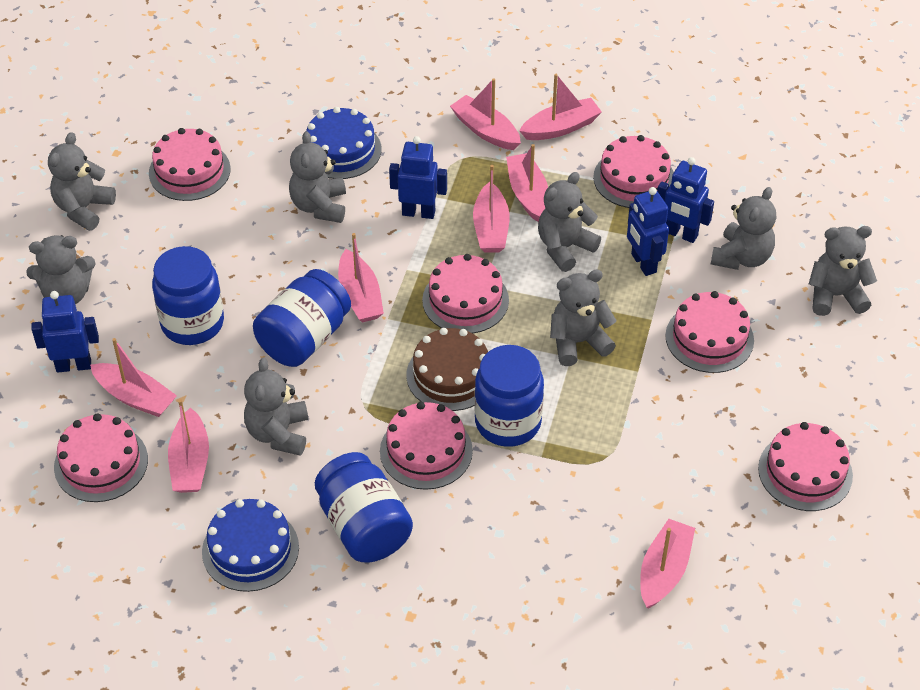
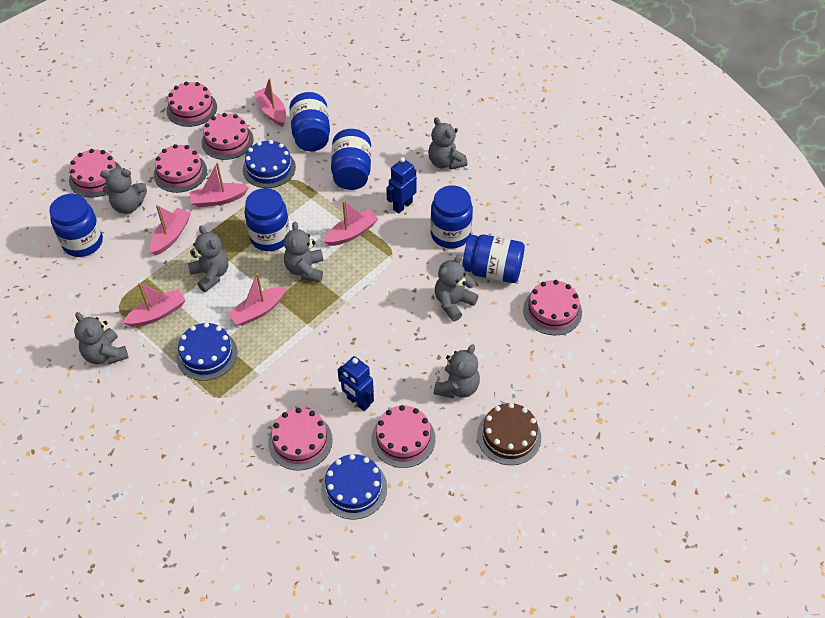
blue cake: 2 -> 3
blue jar: 4 -> 6
blue robot: 4 -> 2
grey teddy bear: 8 -> 7
pink boat: 8 -> 6

